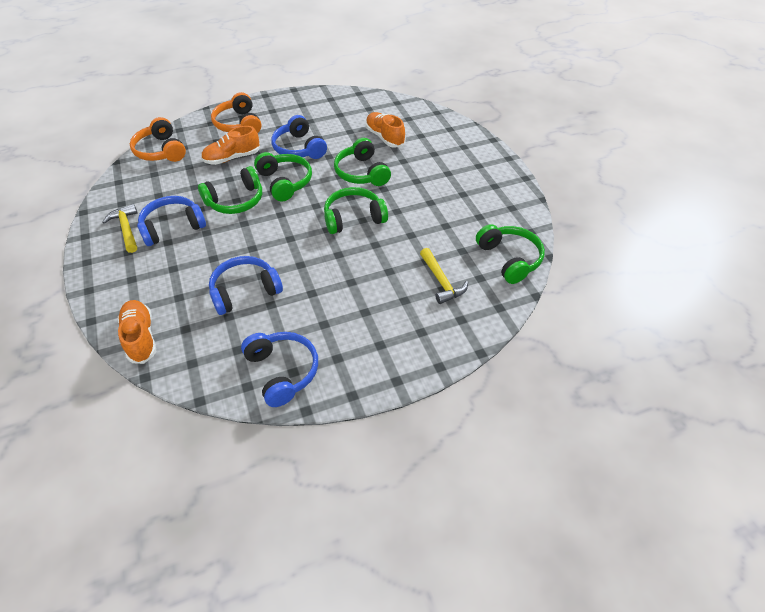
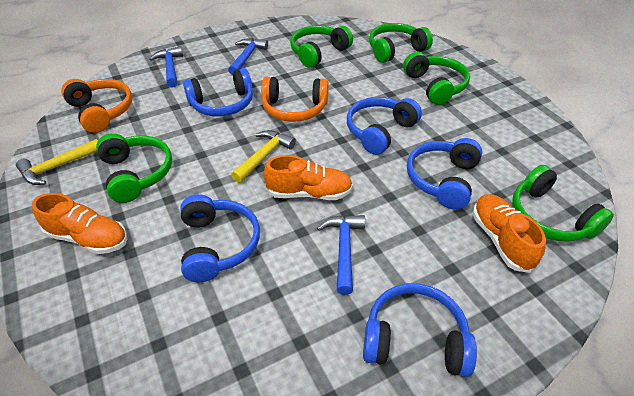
blue hammer: 0 -> 3
blue headphones: 4 -> 5

